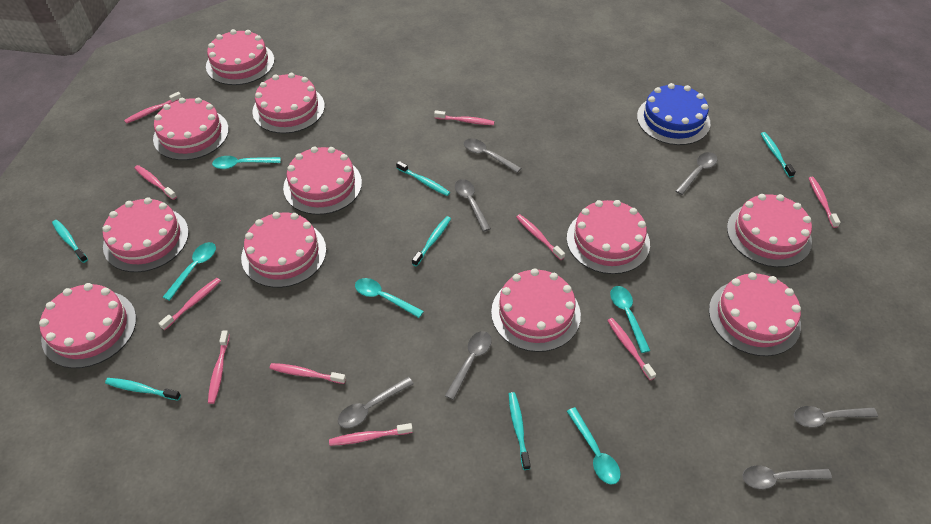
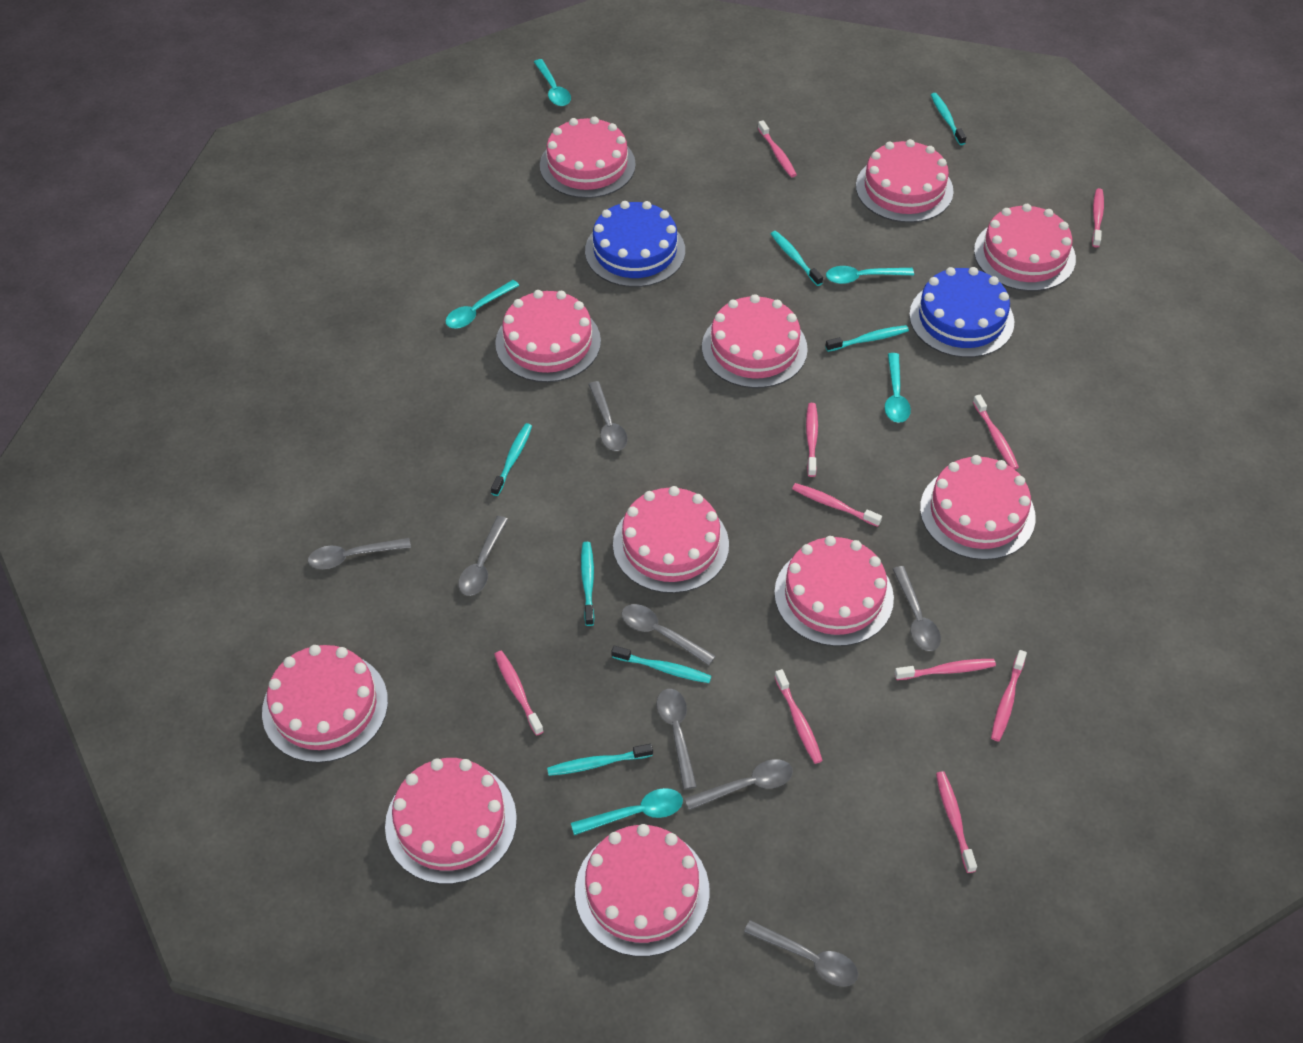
blue cake: 1 -> 2
grey spoon: 7 -> 8
turquoise toothbrush: 6 -> 7

